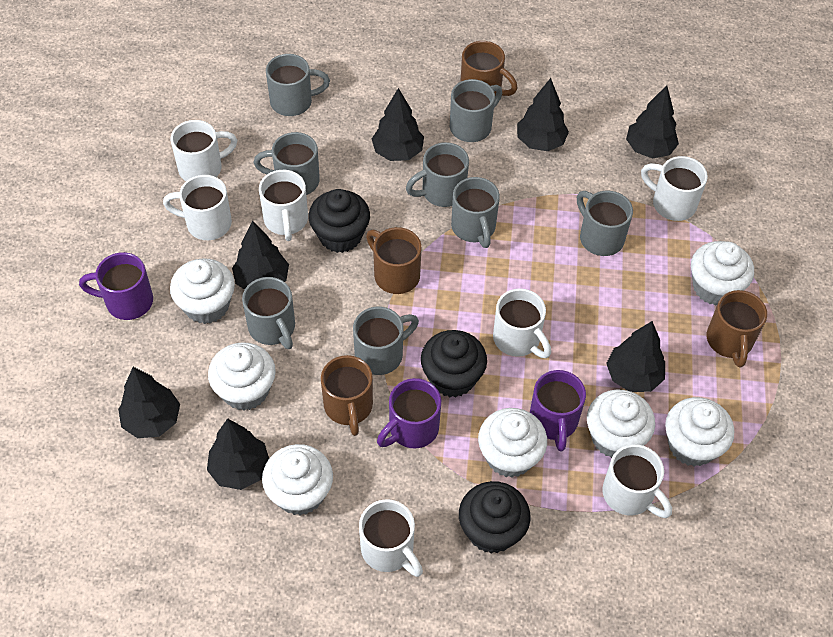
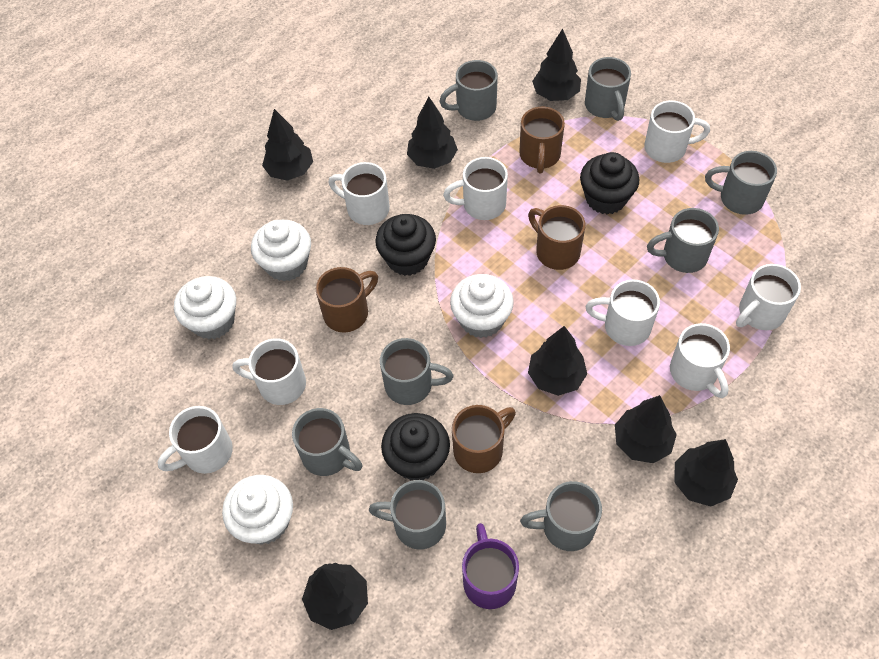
purple mug: 3 -> 1
white cupcake: 7 -> 4
white mug: 7 -> 8

